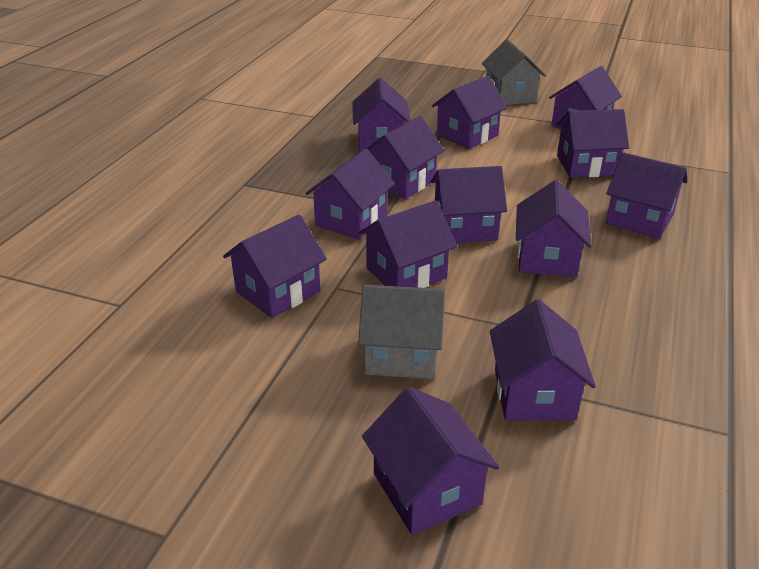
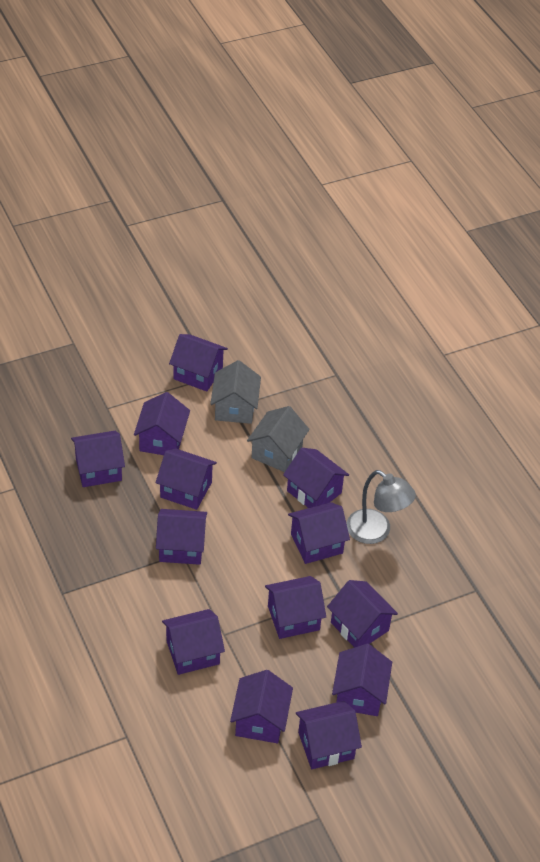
grey lamp: 0 -> 1

